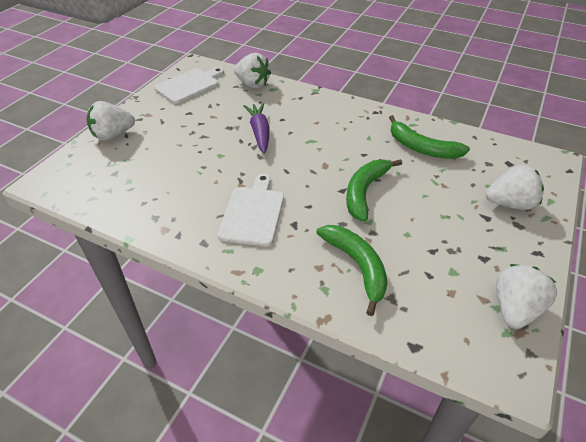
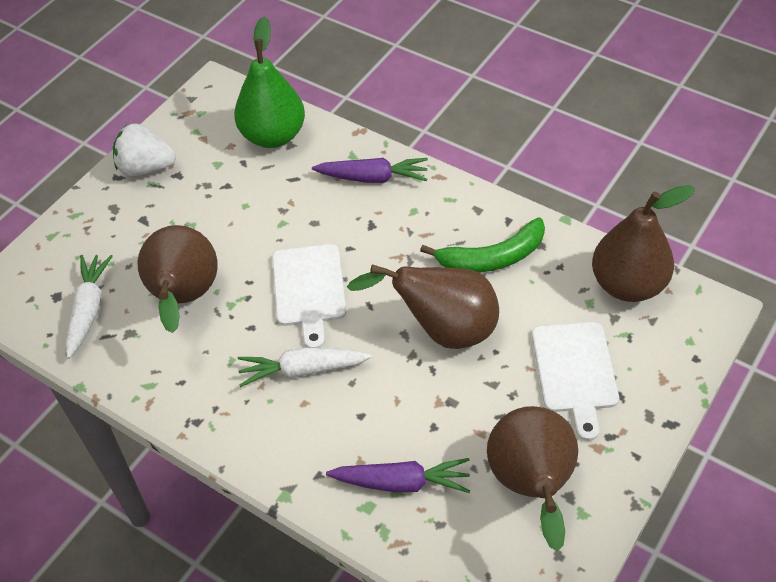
brown pear: 0 -> 4
green banana: 3 -> 1
green pear: 0 -> 1
purple carrot: 1 -> 2
white carrot: 0 -> 2
white strawberry: 4 -> 1

